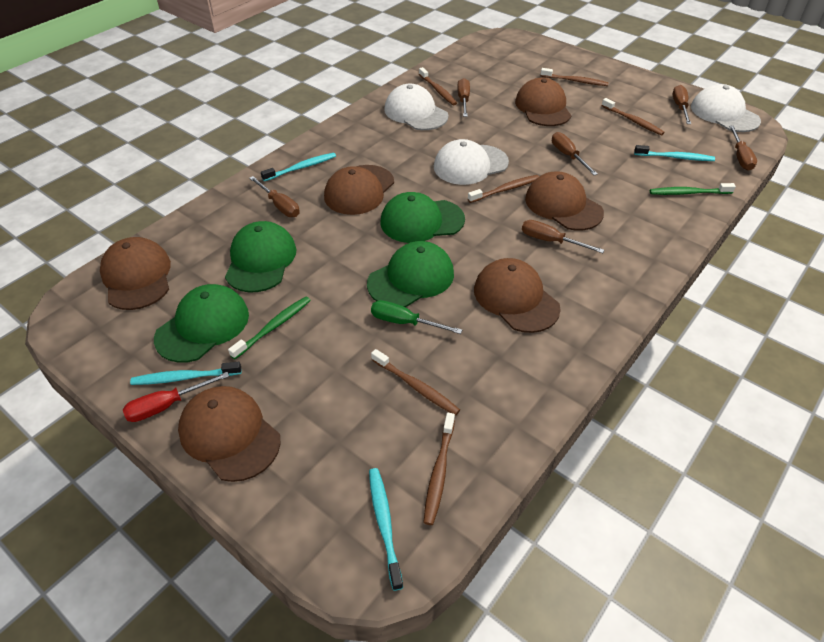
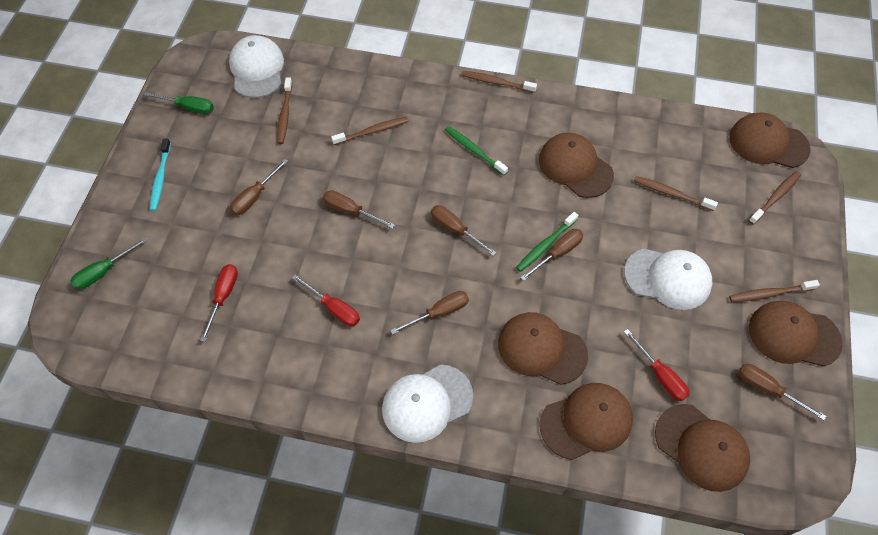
green cap: 4 -> 0
green screwdriver: 1 -> 2
red screwdriver: 1 -> 3
turquoise toothbrush: 4 -> 1

